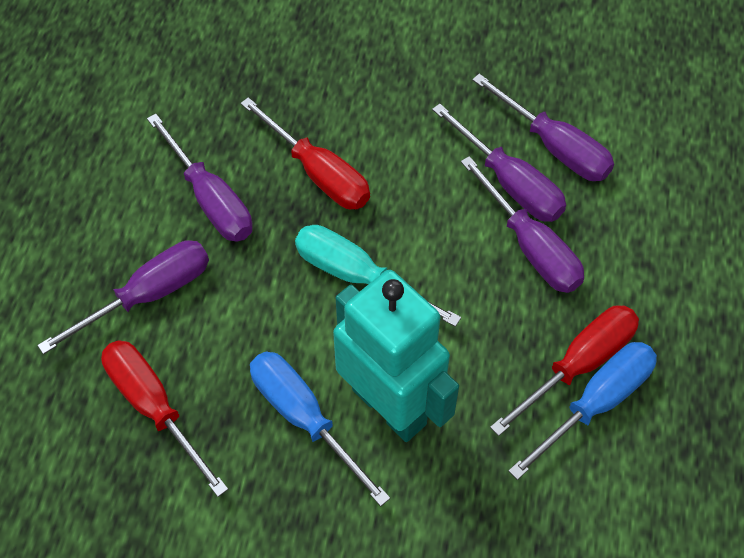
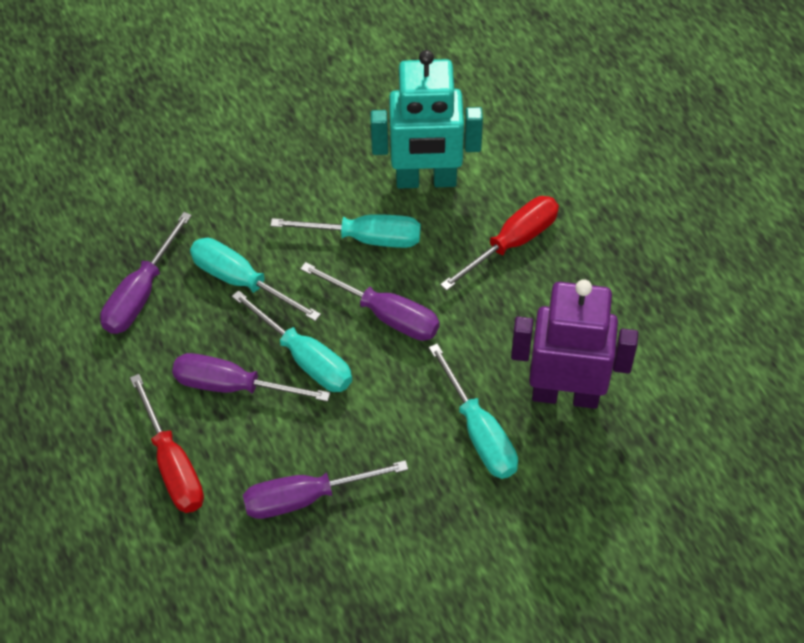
blue screwdriver: 2 -> 0
purple robot: 0 -> 1
purple screwdriver: 5 -> 4
red screwdriver: 3 -> 2
turquoise screwdriver: 1 -> 4

